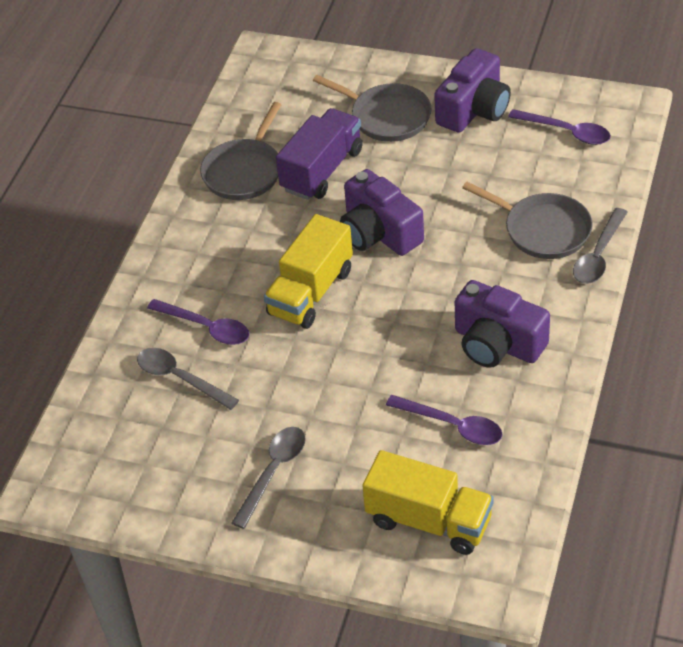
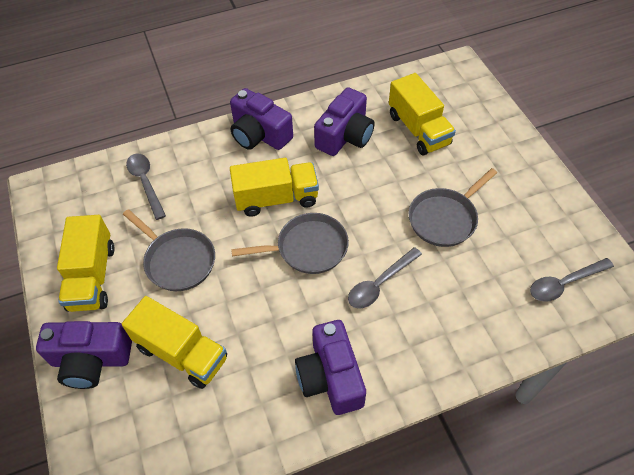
purple camera: 3 -> 4
purple spoon: 3 -> 0
purple truck: 1 -> 0
yellow truck: 2 -> 4

